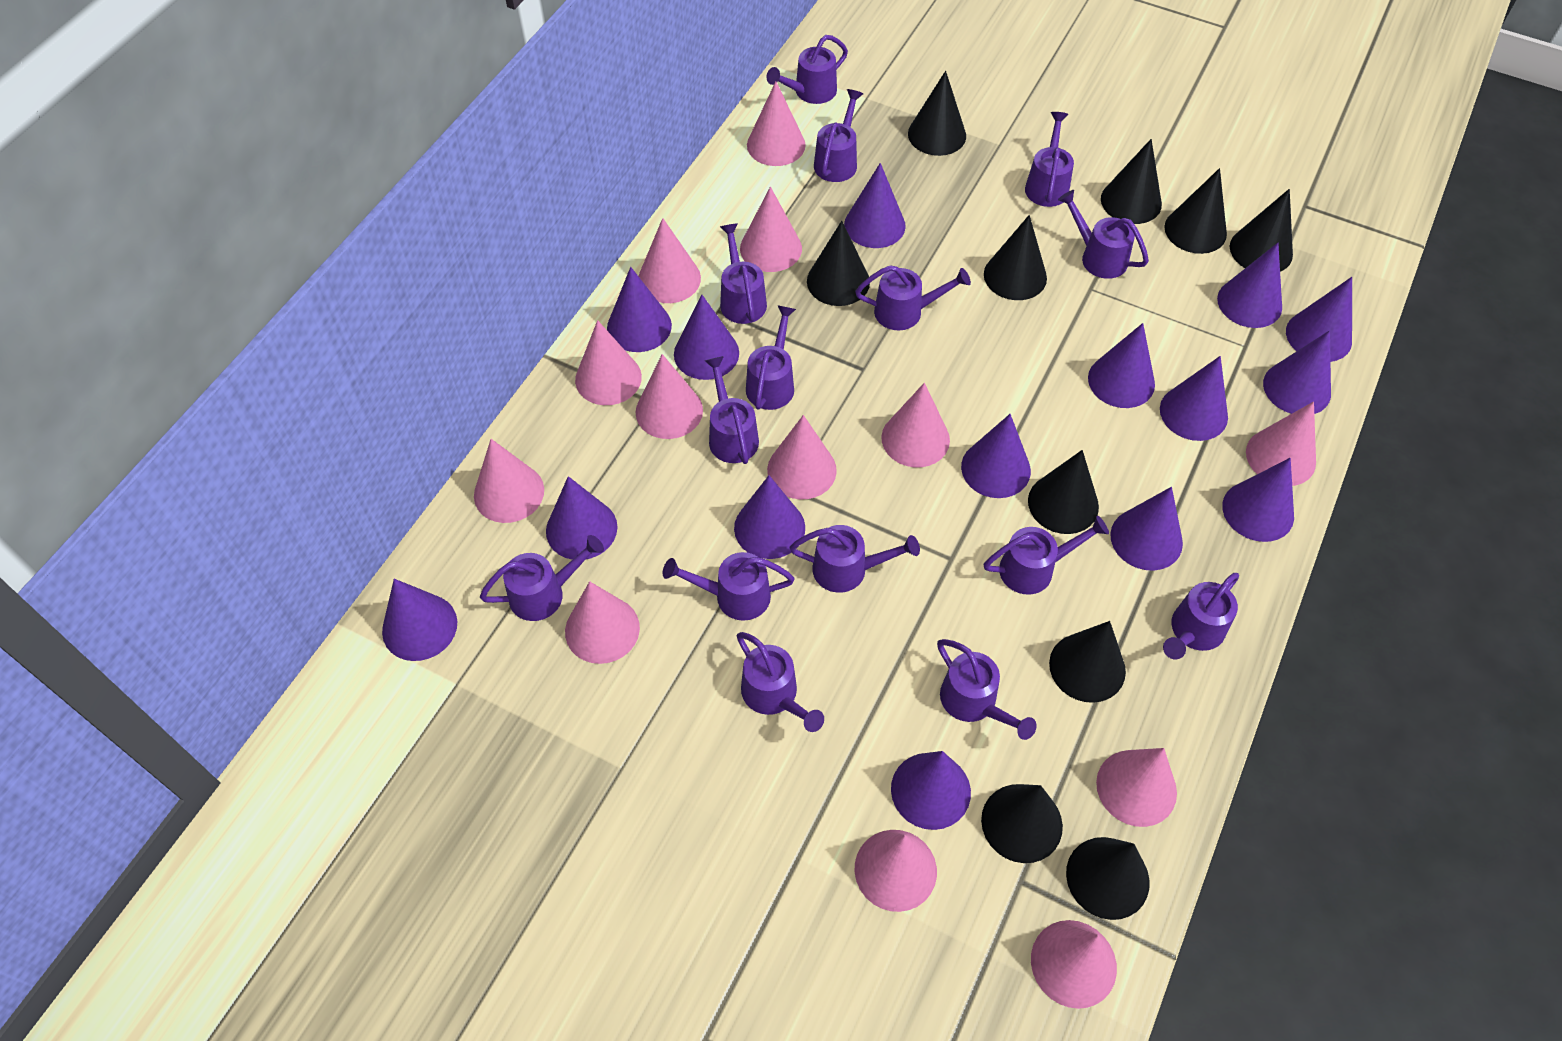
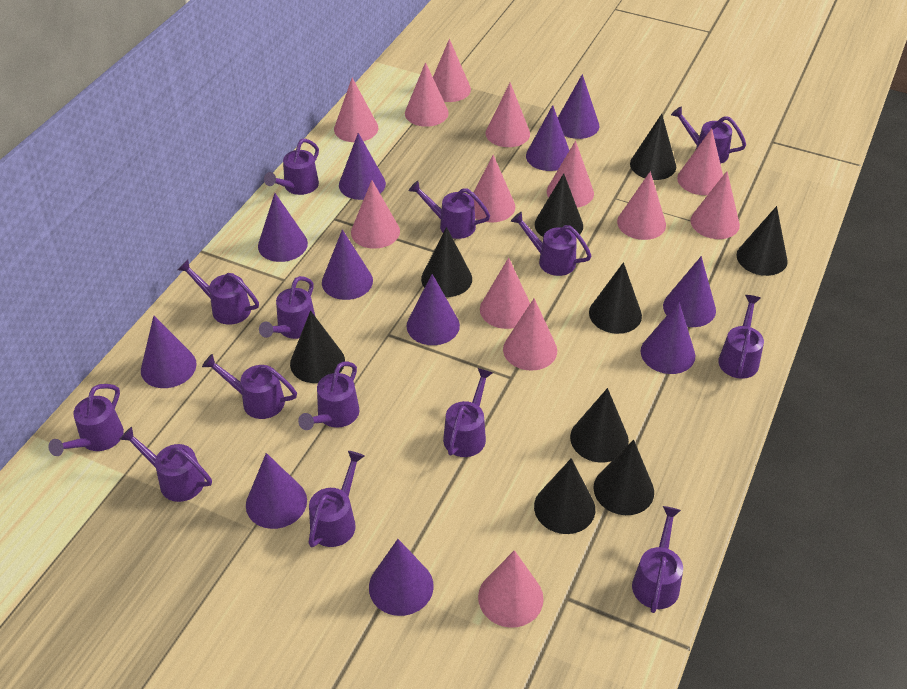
black cone: 10 -> 9
purple cone: 15 -> 11
purple watering can: 15 -> 14

